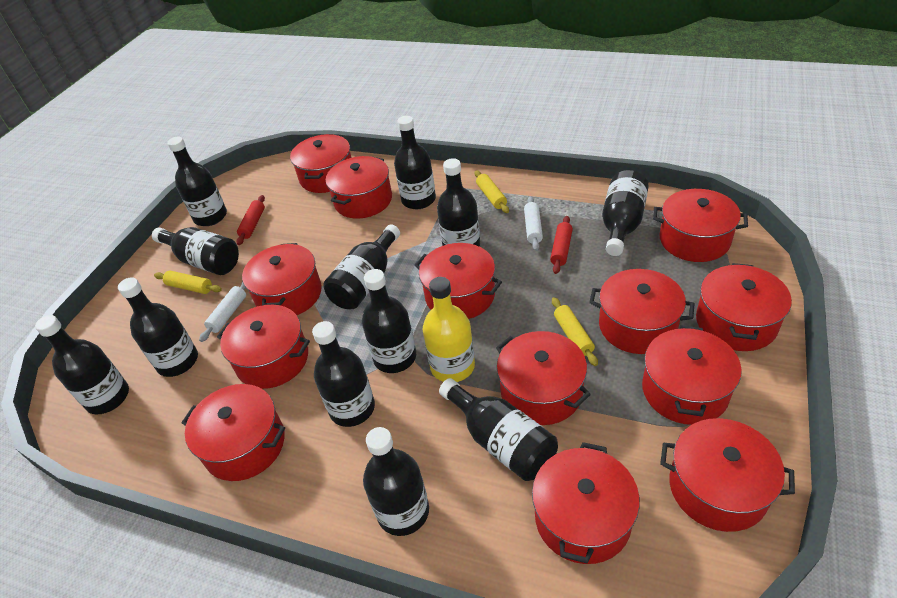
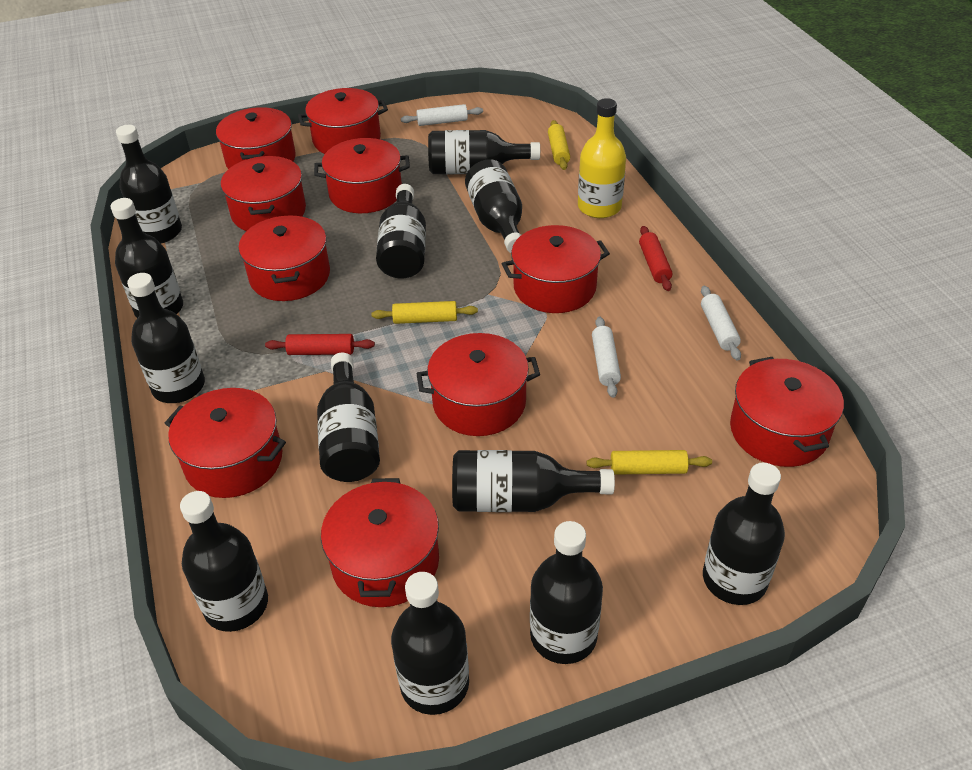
red pot: 13 -> 10
white rolling pin: 2 -> 3

